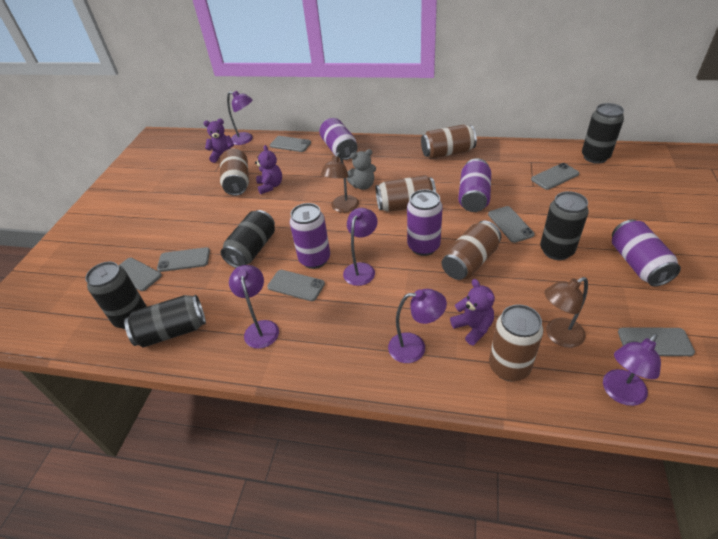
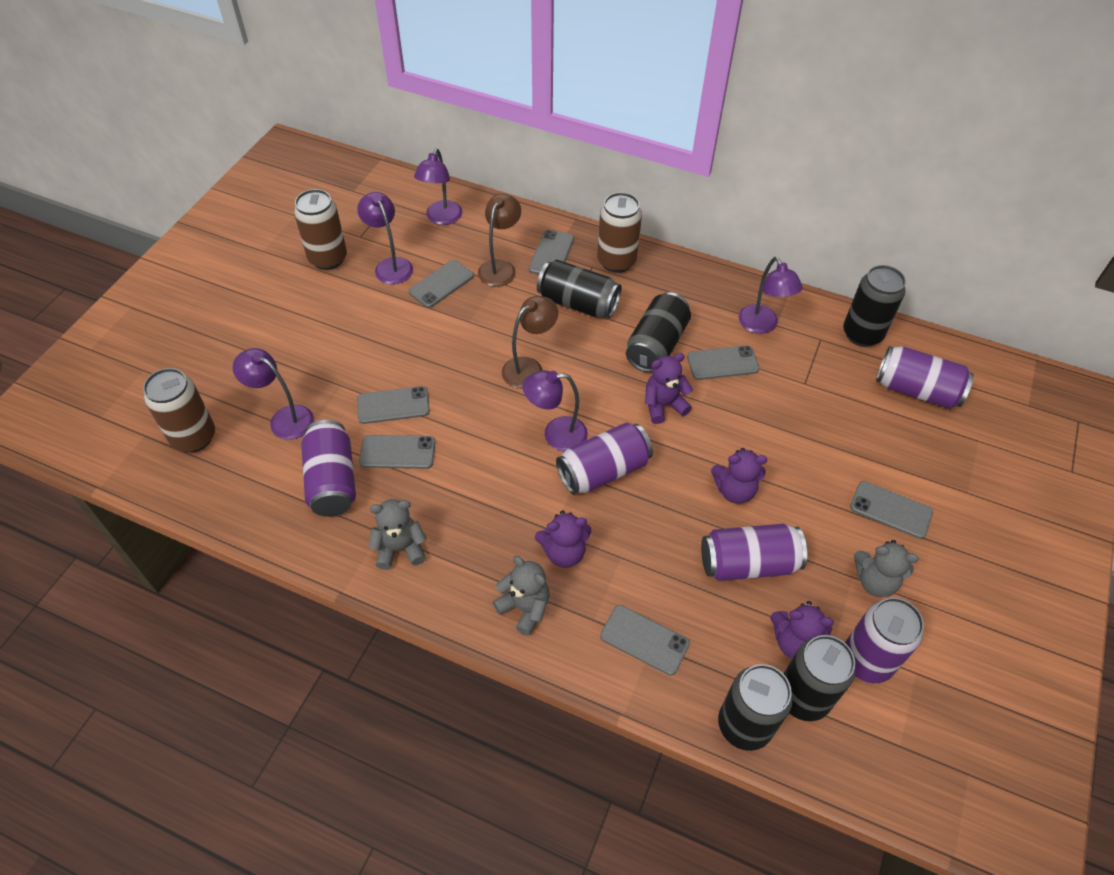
brown can: 5 -> 3
grey teddy bear: 1 -> 3
purple teddy bear: 3 -> 4

